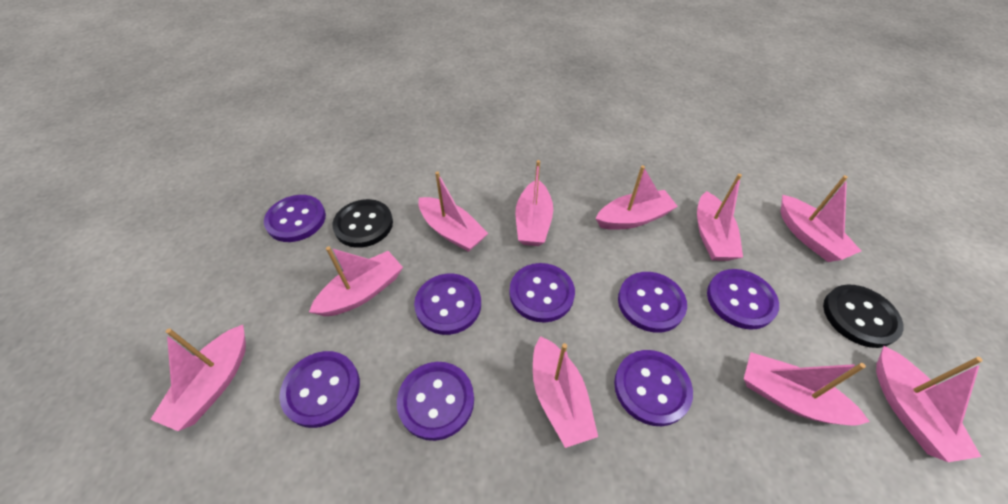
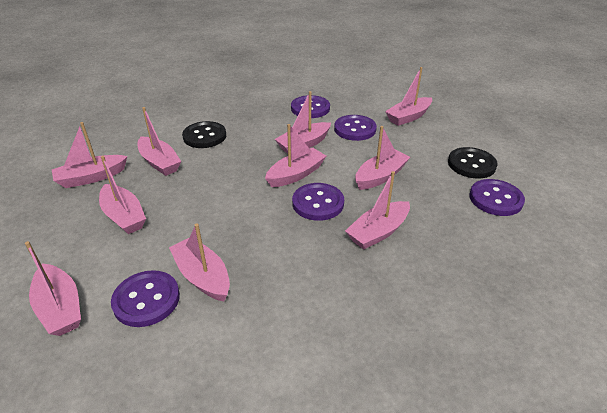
purple button: 8 -> 5

